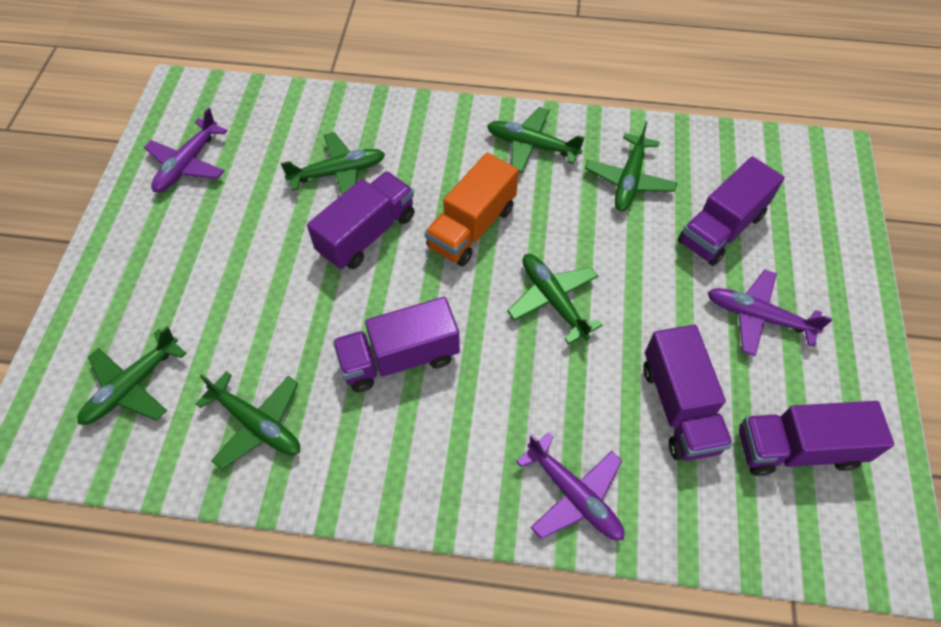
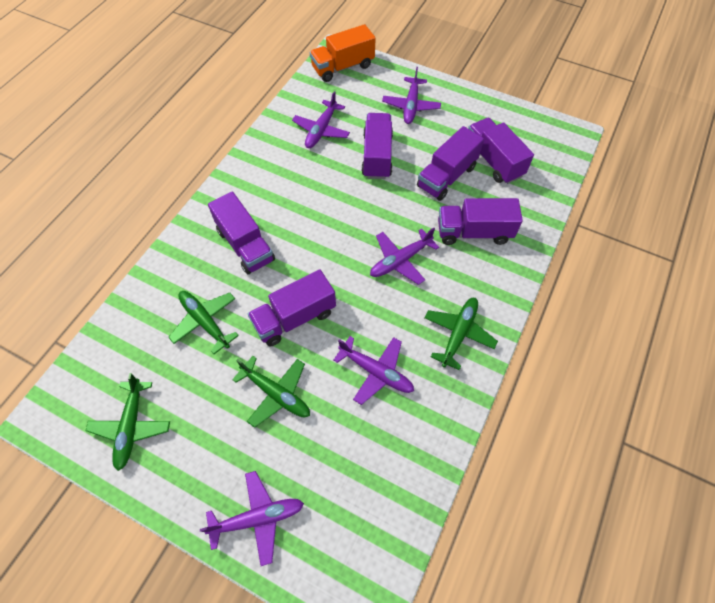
green plane: 6 -> 4
purple plane: 3 -> 5
purple truck: 5 -> 6

